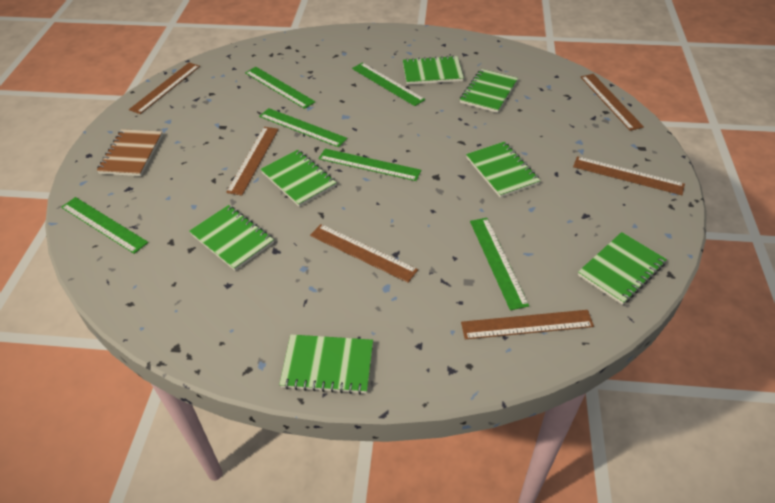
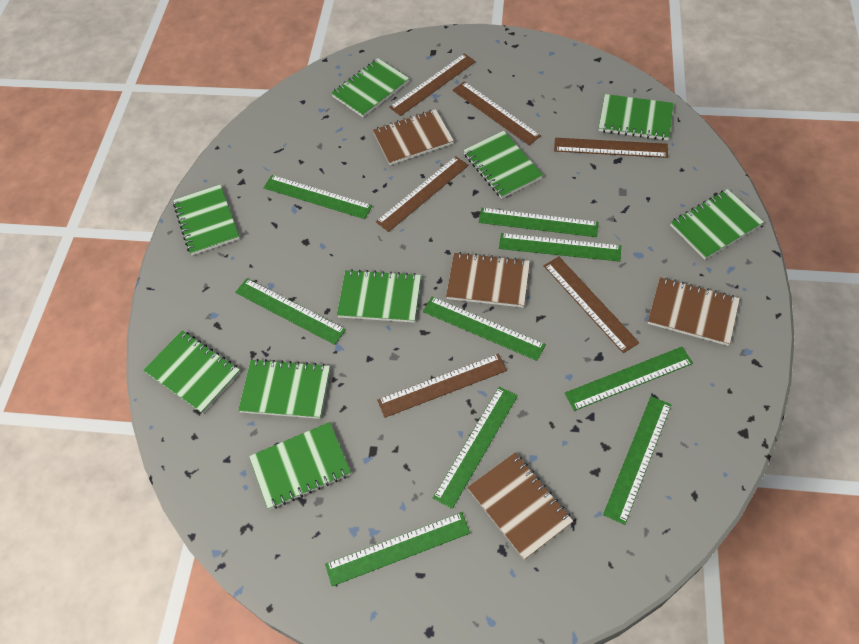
brown notebook: 1 -> 4
green notebook: 7 -> 9
green ruler: 6 -> 9

